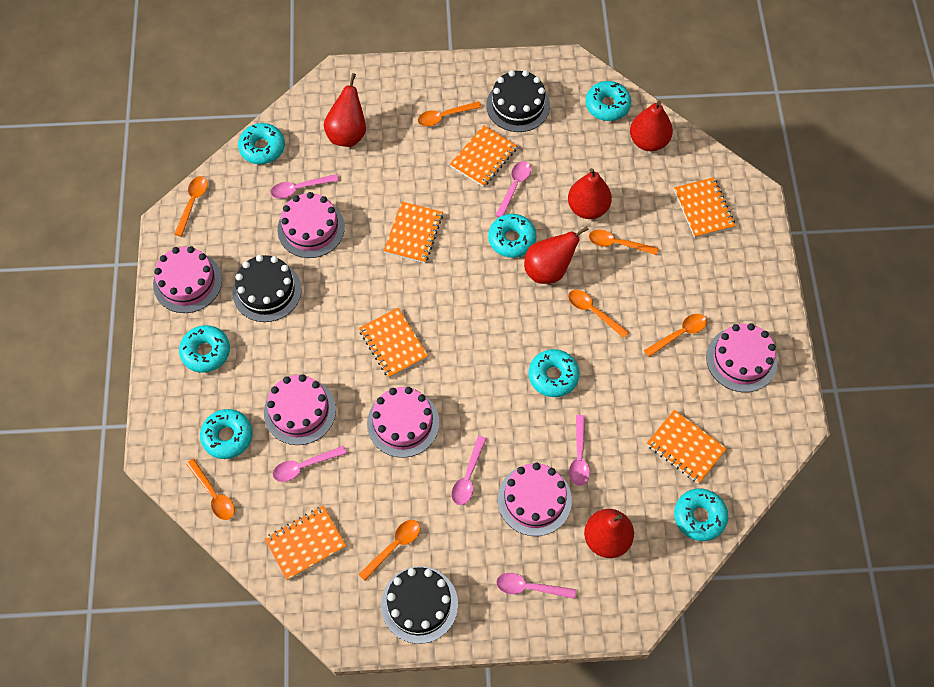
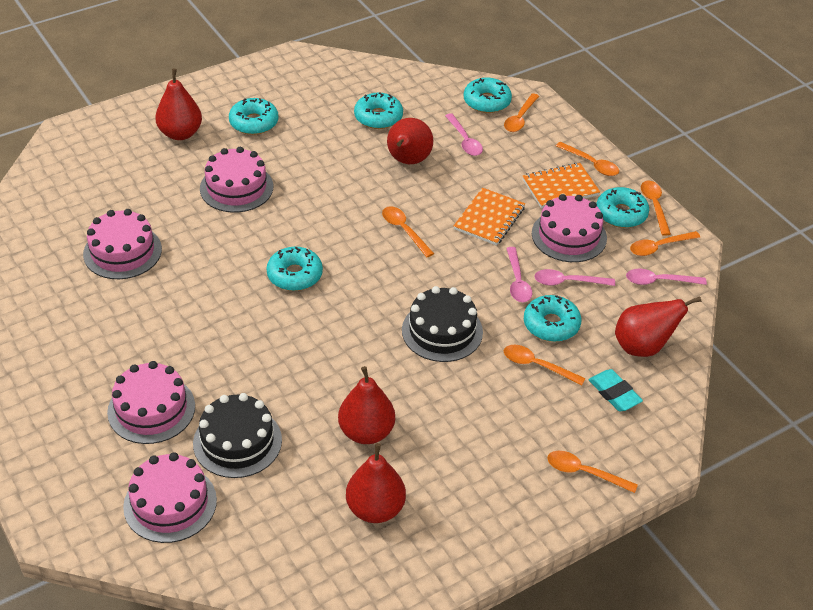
black cake: 3 -> 2
orange notebook: 6 -> 2
pink cake: 6 -> 5
pink spoon: 6 -> 4
turquoise donut: 7 -> 6
turquoise eraser: 0 -> 1

